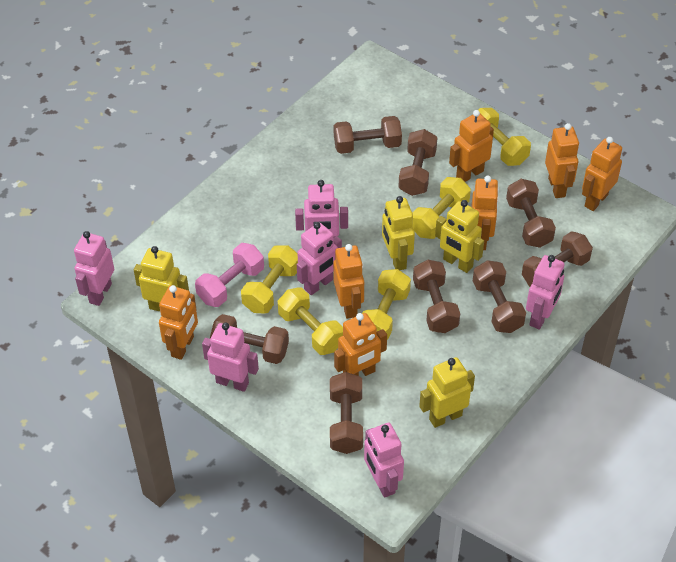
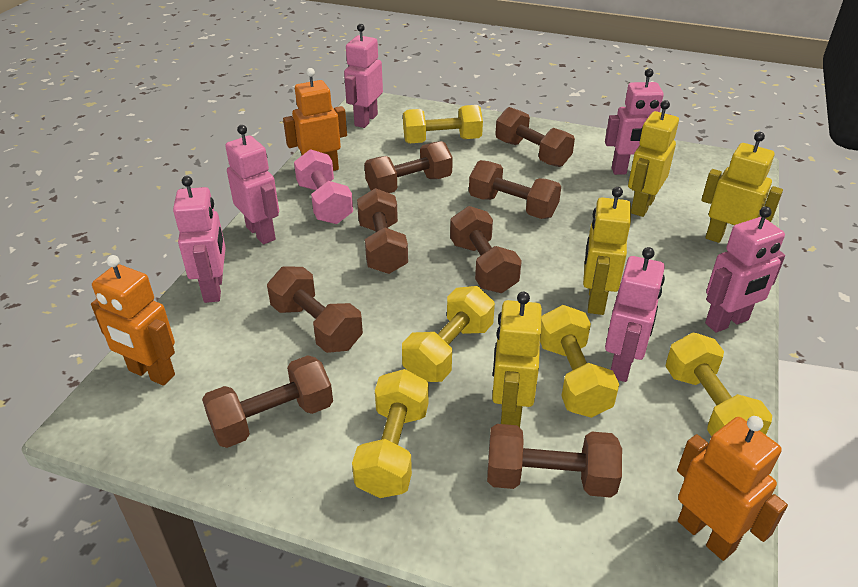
orange robot: 7 -> 3

